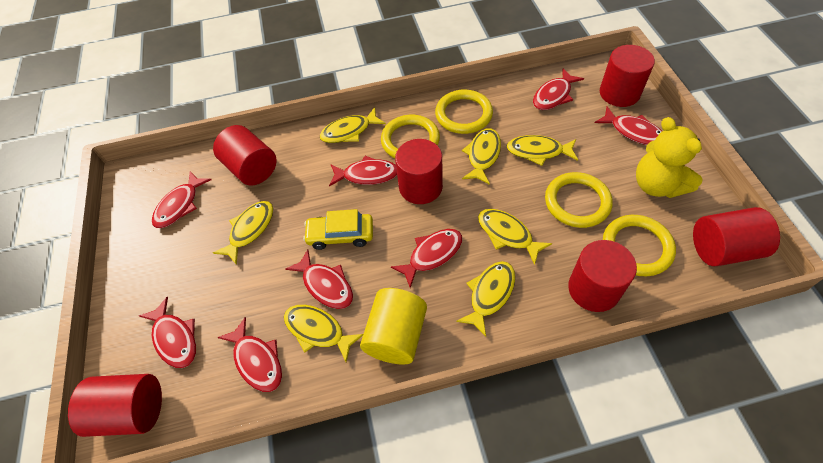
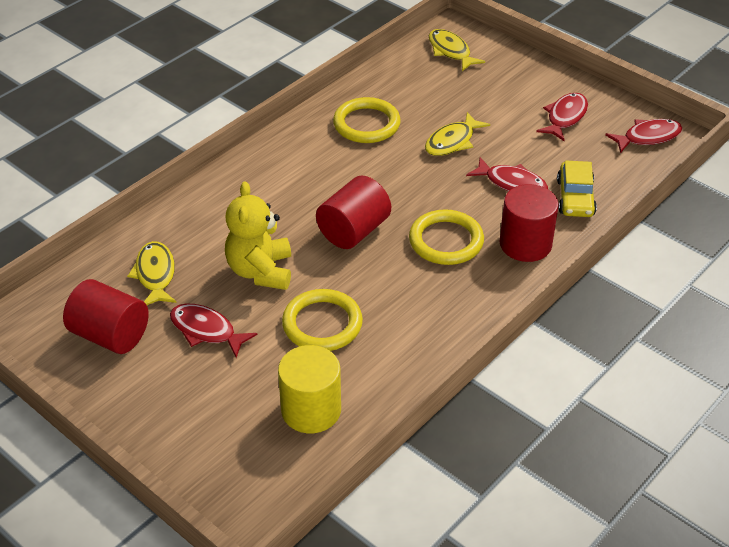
red cylinder: 6 -> 3
red fish: 8 -> 4
yellow fish: 7 -> 3
yellow ring: 4 -> 3

